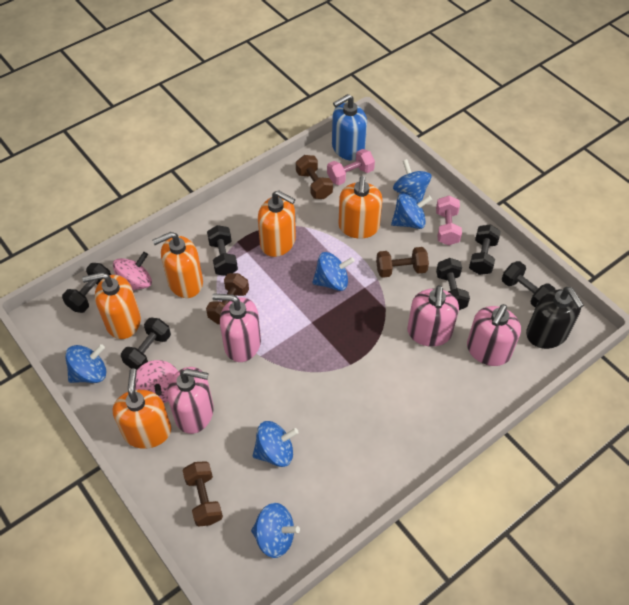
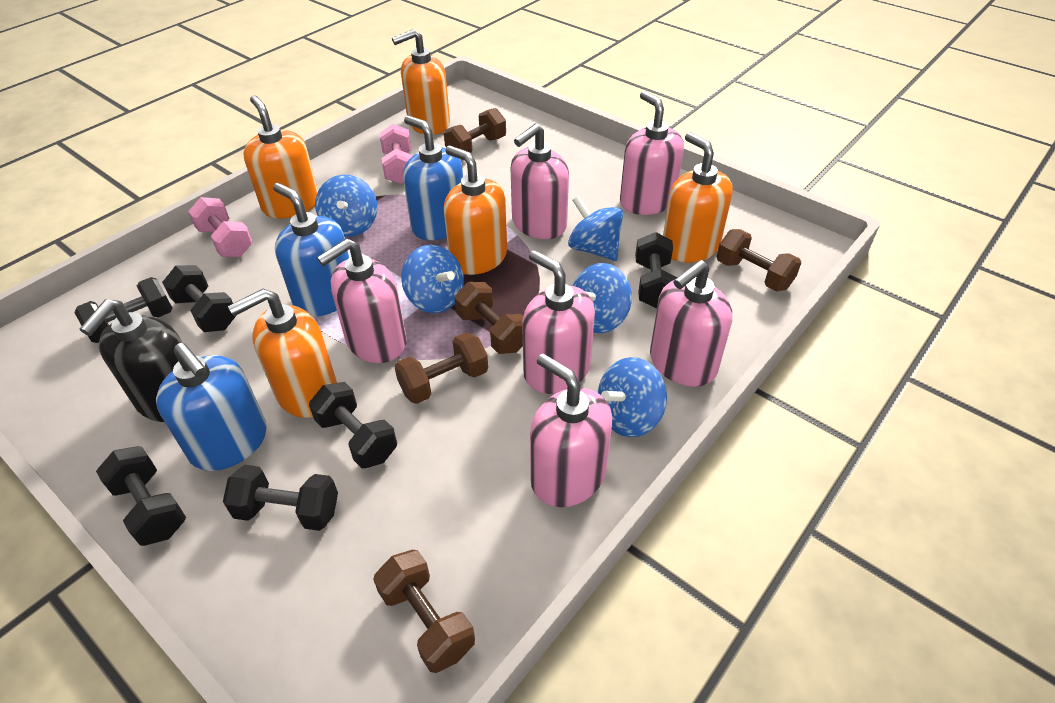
blue soap dispenser: 1 -> 3
blue spinning top: 6 -> 5
brown dumbbell: 4 -> 5
pink soap dispenser: 4 -> 6
pink spinning top: 2 -> 0

